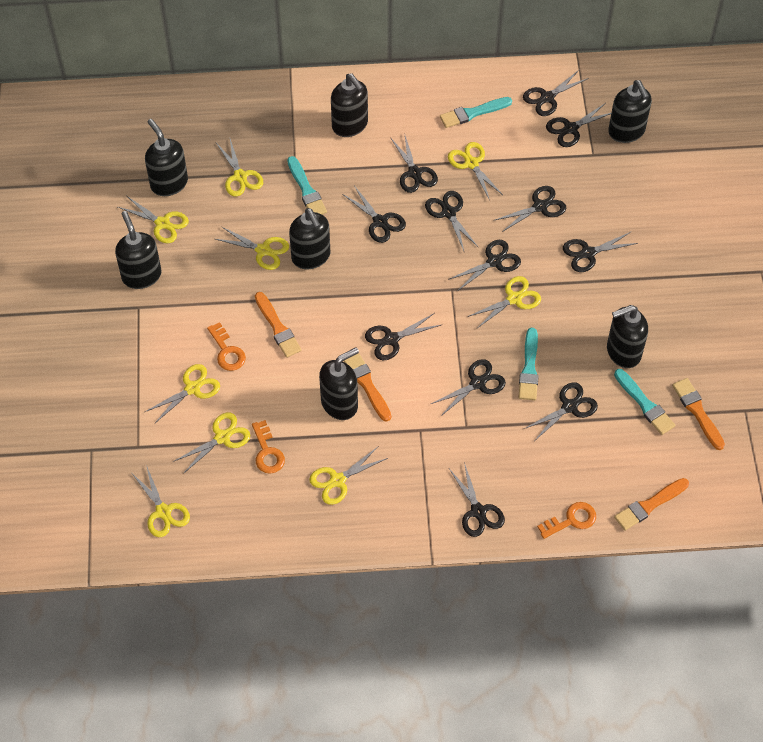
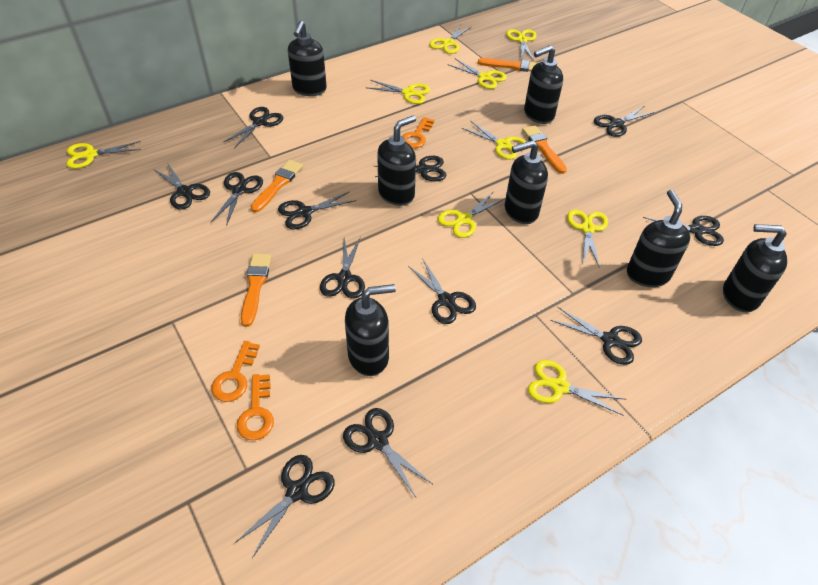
turquoise brush: 4 -> 0

